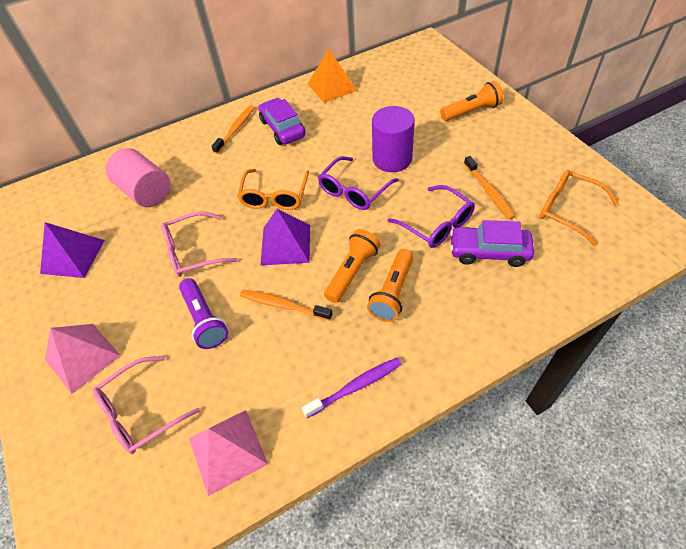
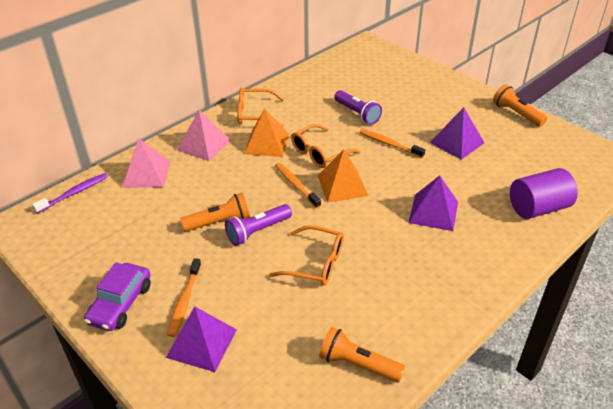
orange glasses: 2 -> 3
orange pyramid: 1 -> 2
pink cylinder: 1 -> 0
pink glasses: 2 -> 0
purple car: 2 -> 1
purple flashlight: 1 -> 2
purple glasses: 2 -> 0
purple pyramid: 2 -> 3

